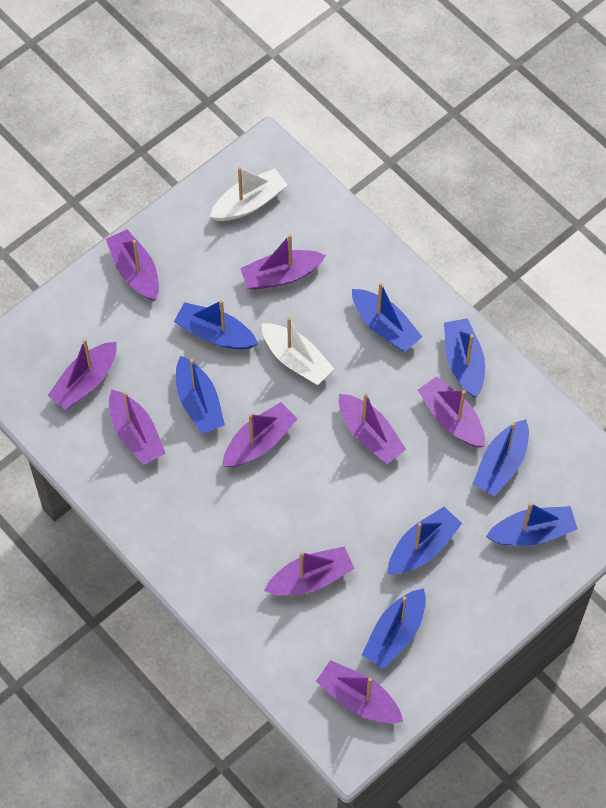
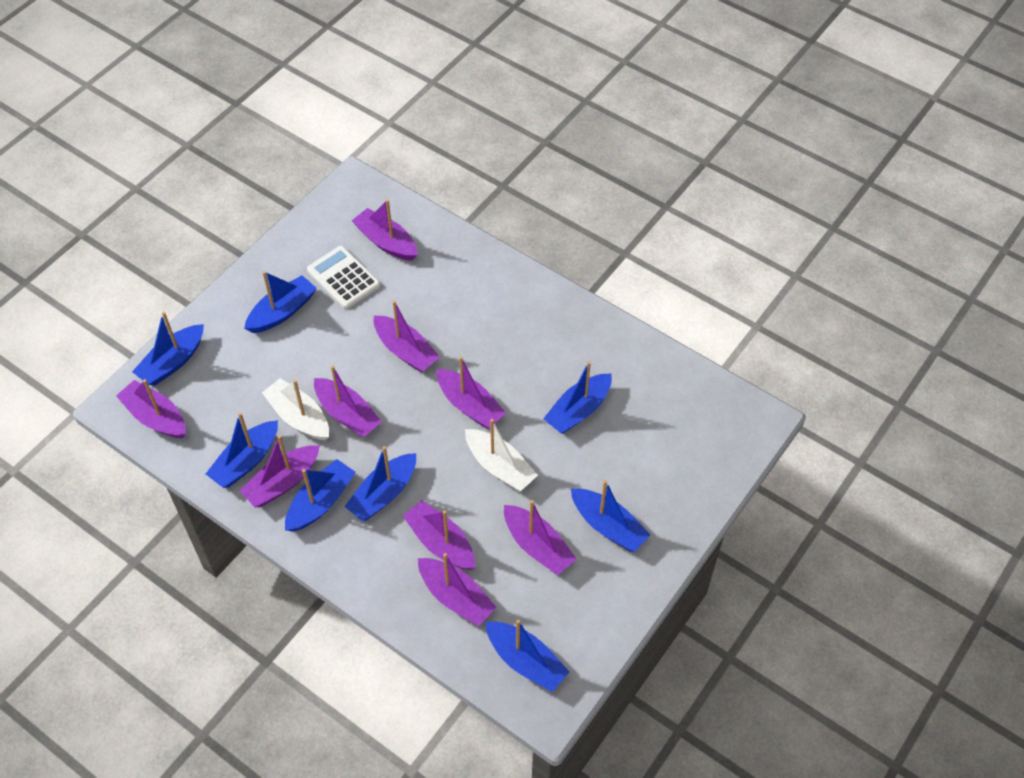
white calculator: 0 -> 1

